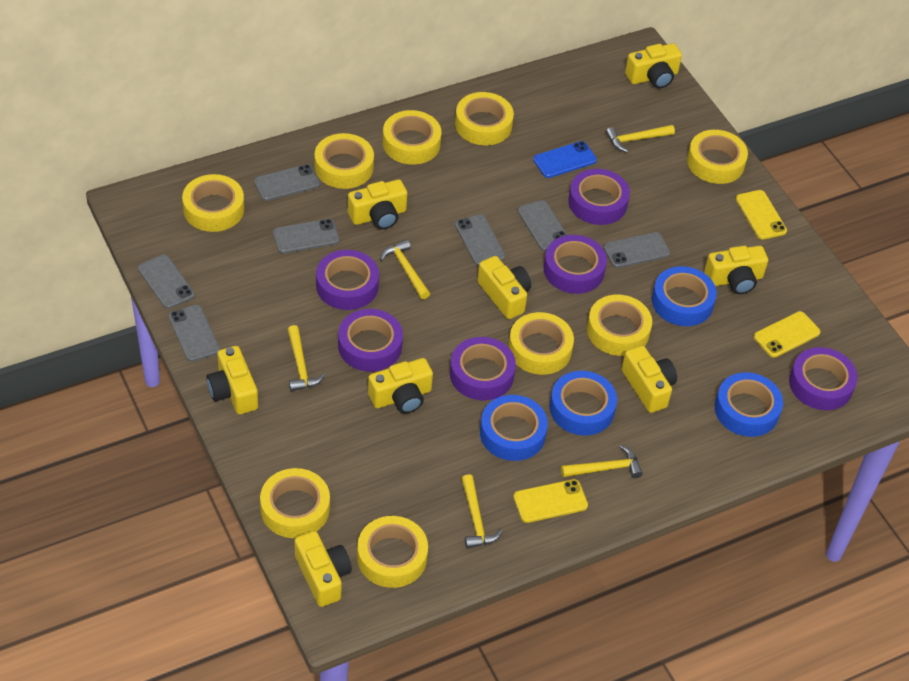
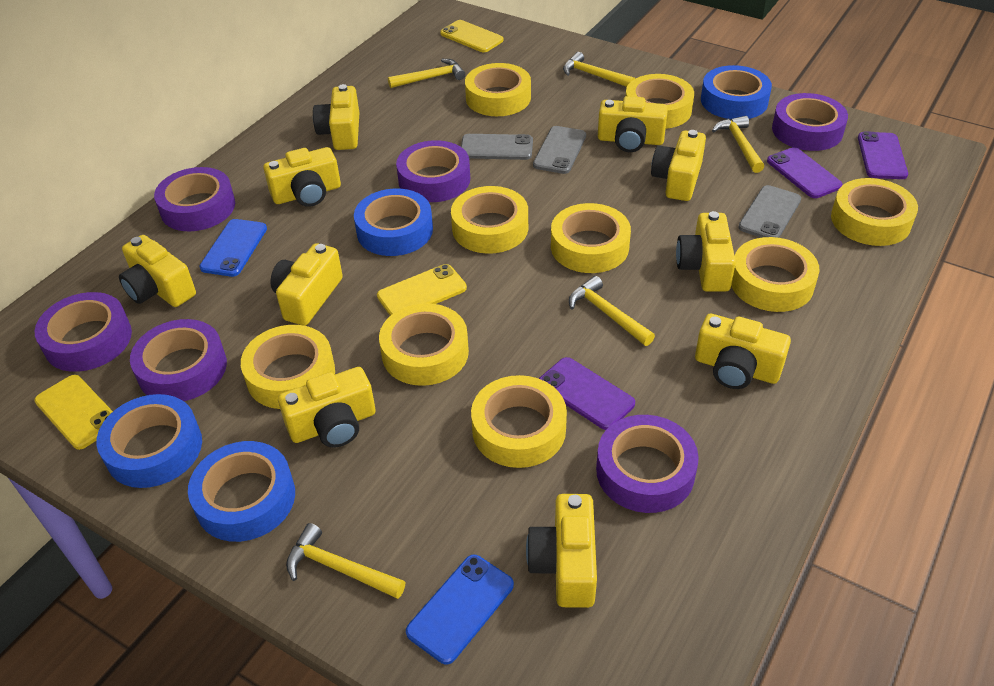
blue phone: 1 -> 2
grey phone: 7 -> 3
purple phone: 0 -> 3
yellow camera: 8 -> 10

